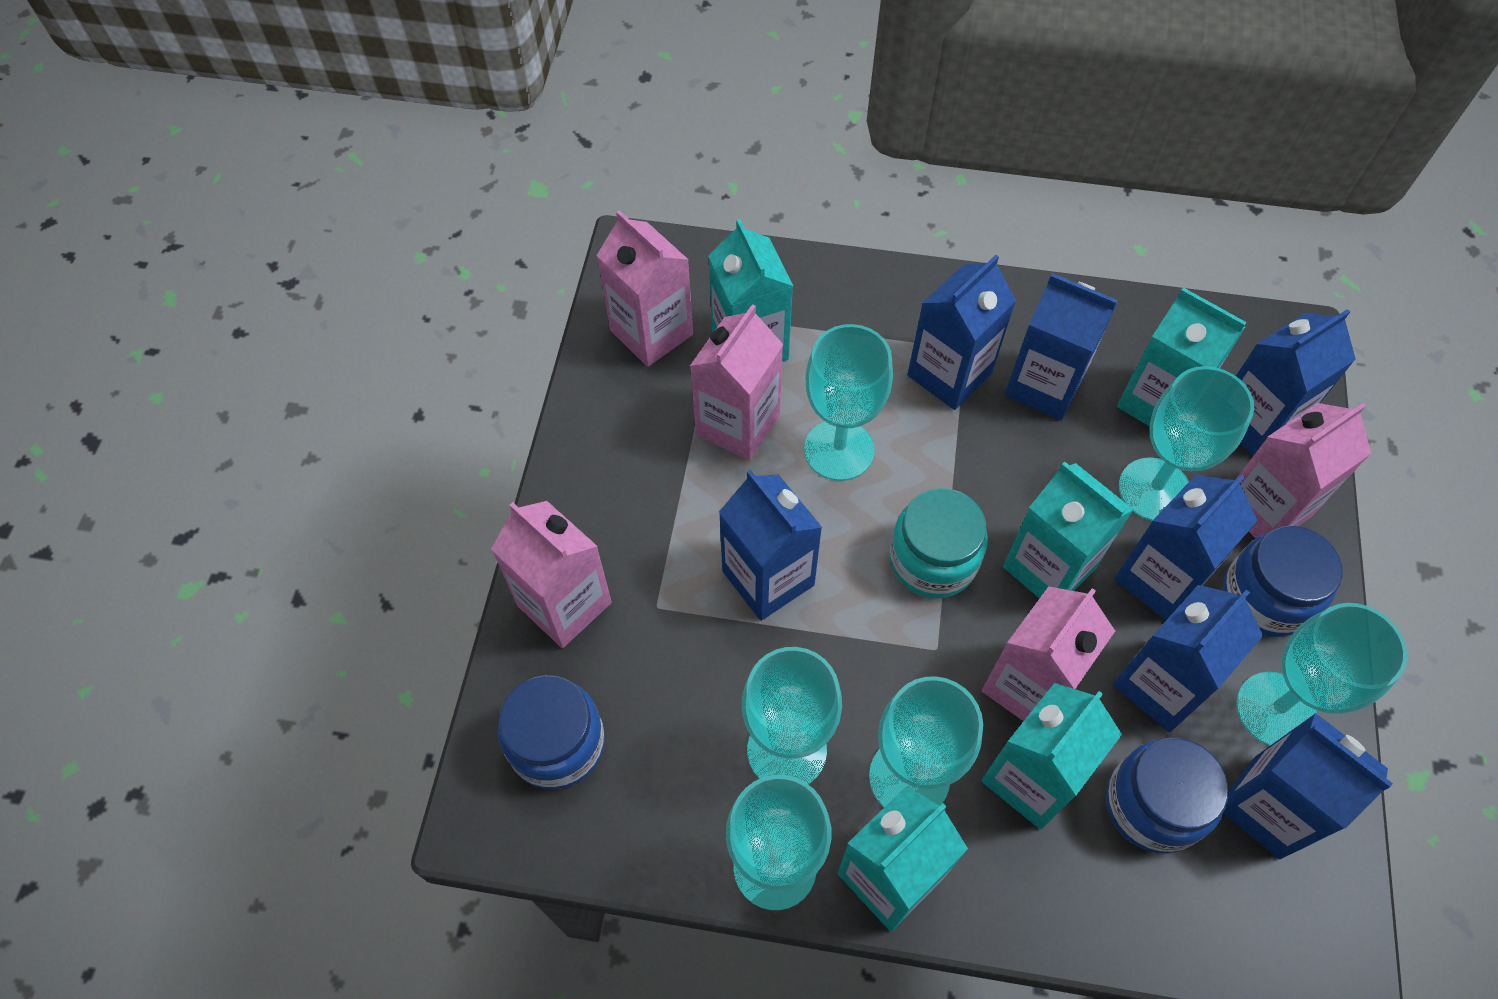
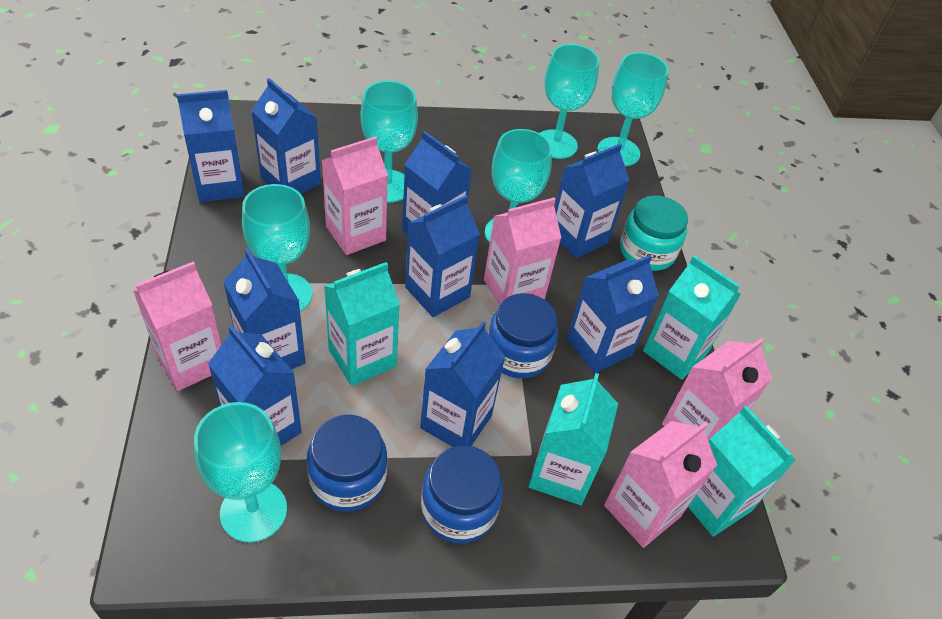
blue carton: 7 -> 9
turquoise carton: 5 -> 4

